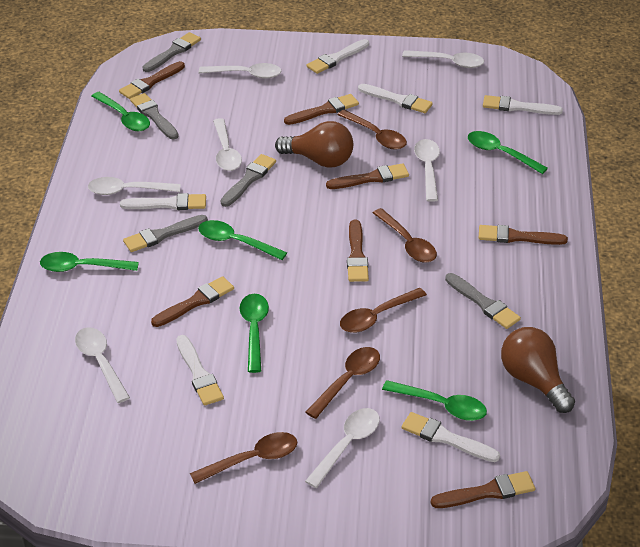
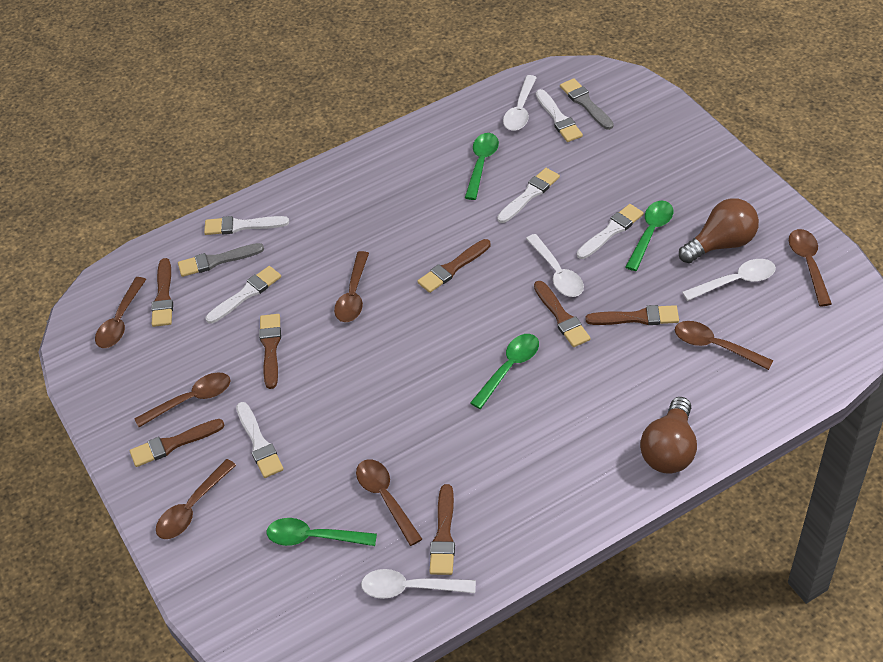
brown spoon: 5 -> 7
green spoon: 6 -> 4
grey brush: 5 -> 2
white spoon: 7 -> 4

